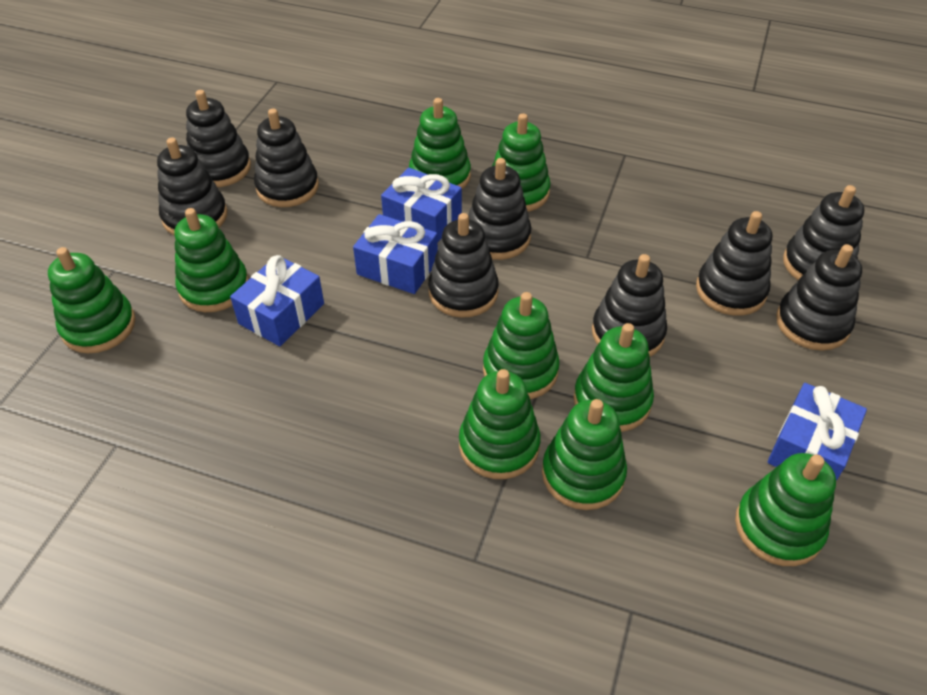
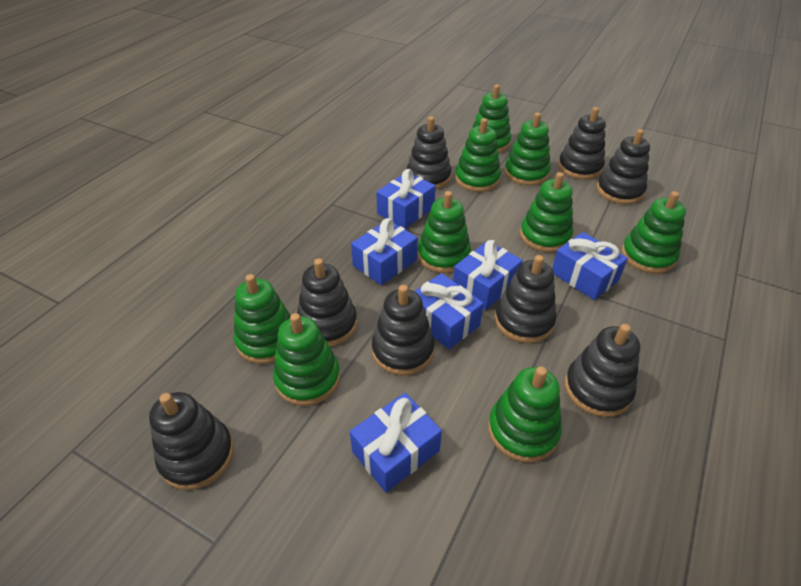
black stacking toy: 9 -> 8
blue gift: 4 -> 6

